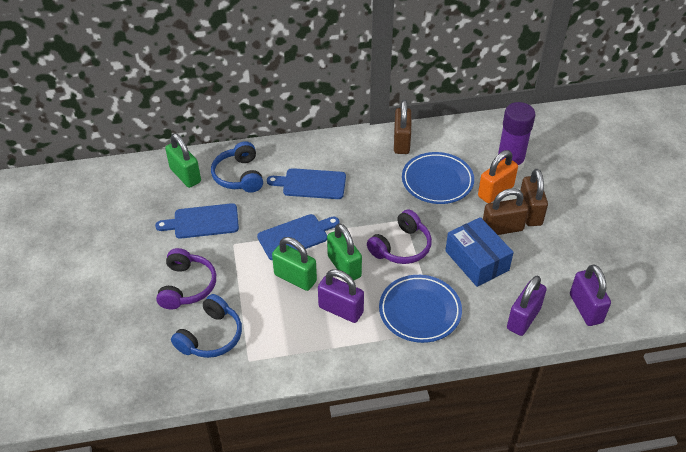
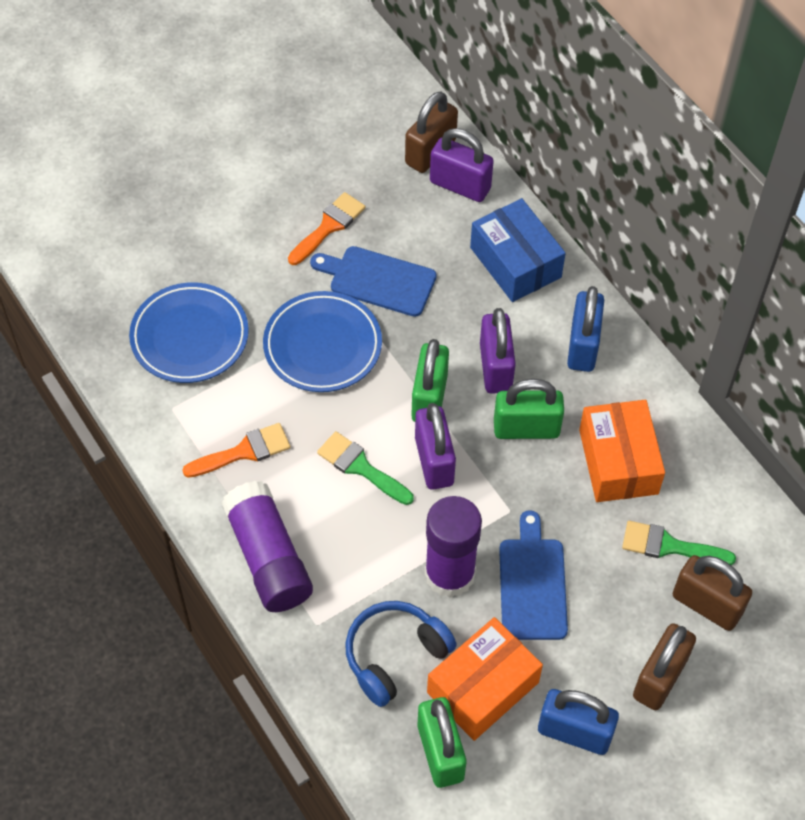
blue cutting board: 3 -> 2
blue headphones: 2 -> 1
blue padlock: 0 -> 2
green brush: 0 -> 2
orange box: 0 -> 2
orange brush: 0 -> 2
orange padlock: 1 -> 0
purple glue stick: 1 -> 2
purple headphones: 2 -> 0

